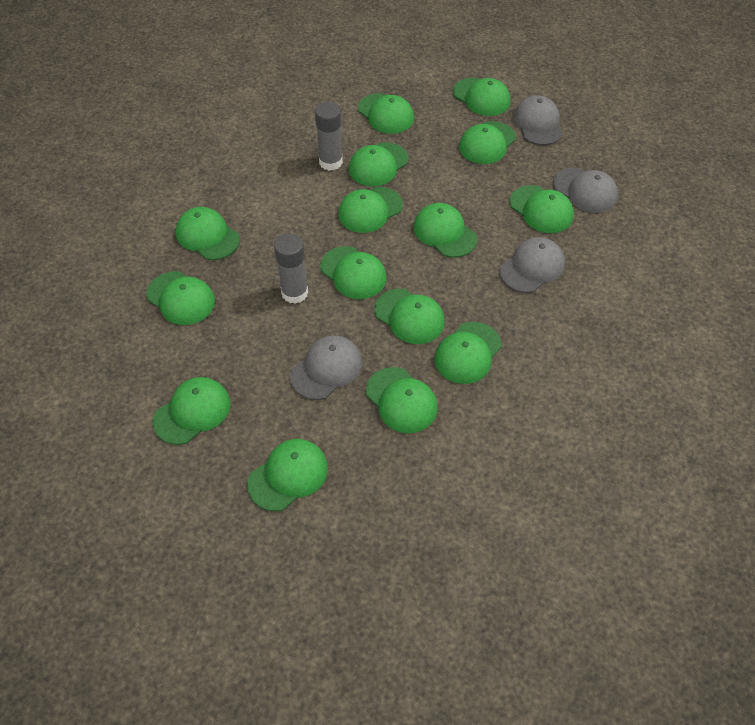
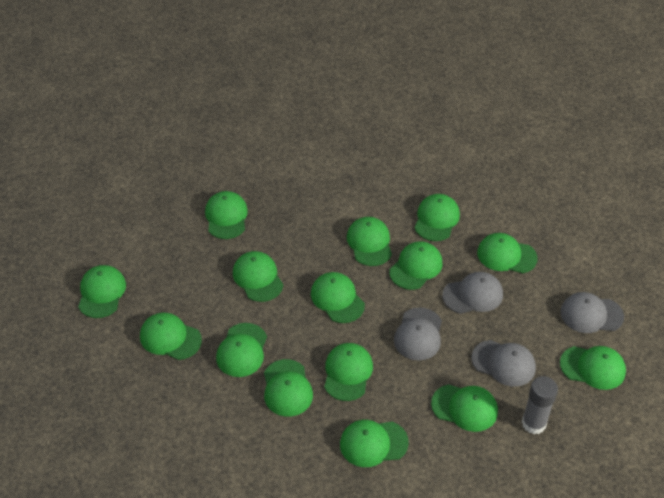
grey glue stick: 2 -> 1

